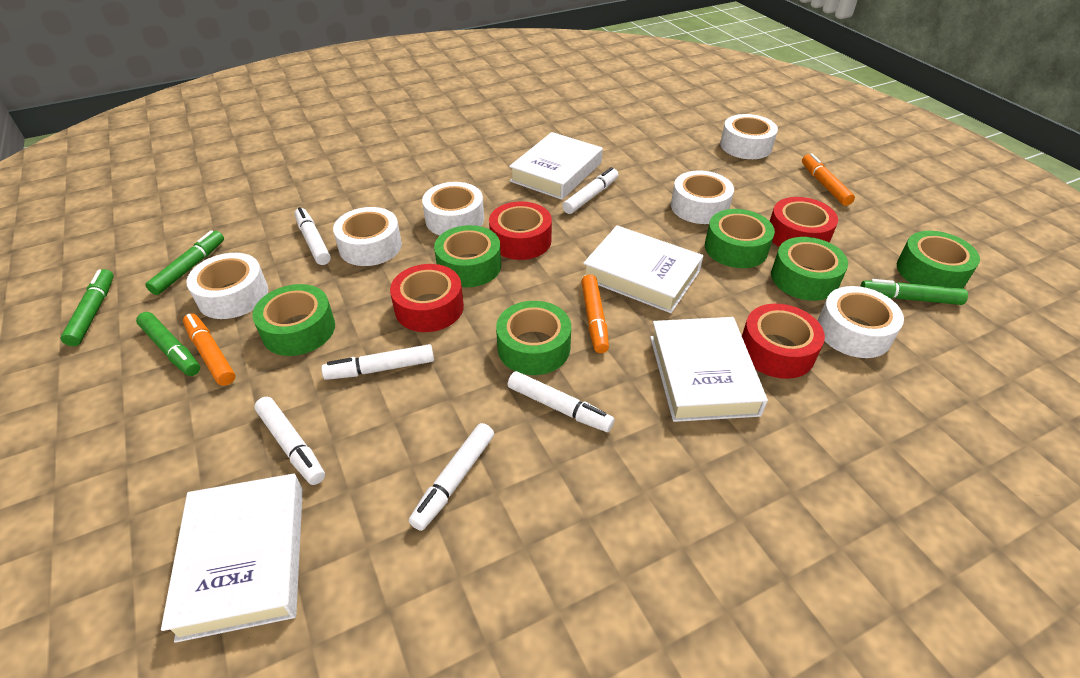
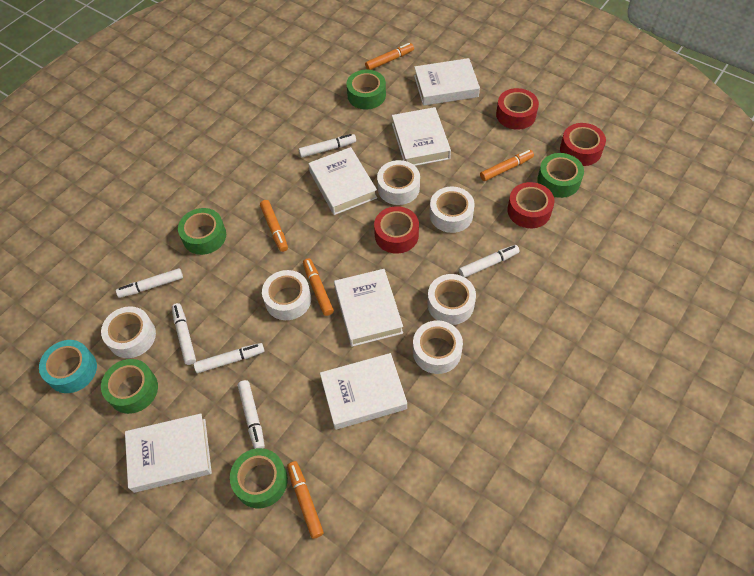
green marker: 4 -> 0
green tape: 6 -> 5
orange marker: 3 -> 5
turquoise tape: 0 -> 1
white book: 4 -> 6

